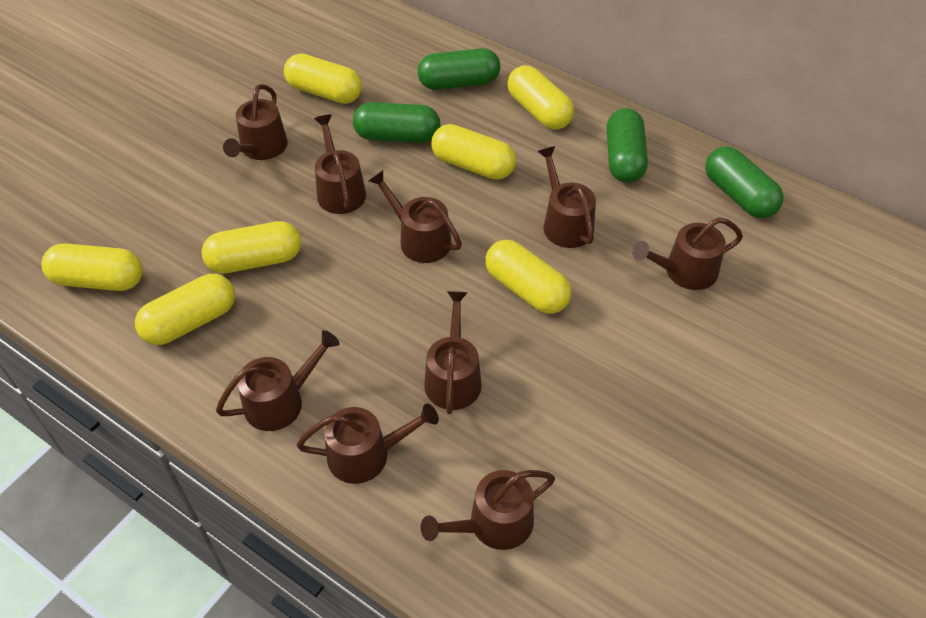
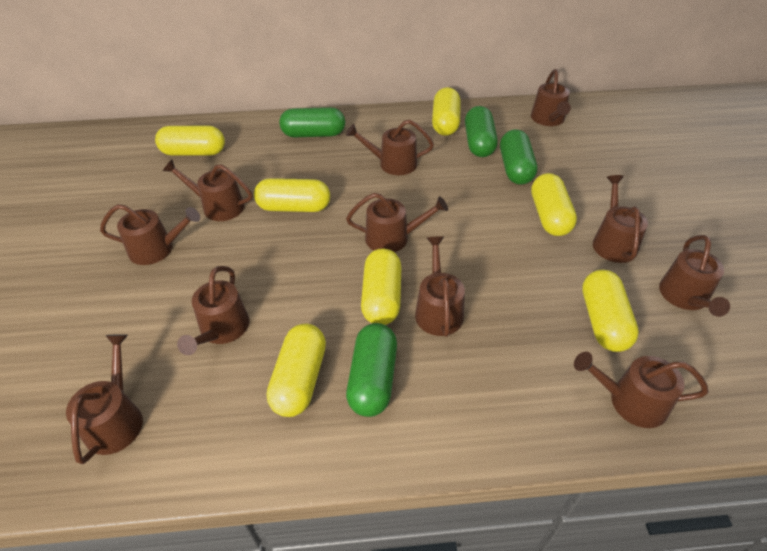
brown watering can: 9 -> 11

